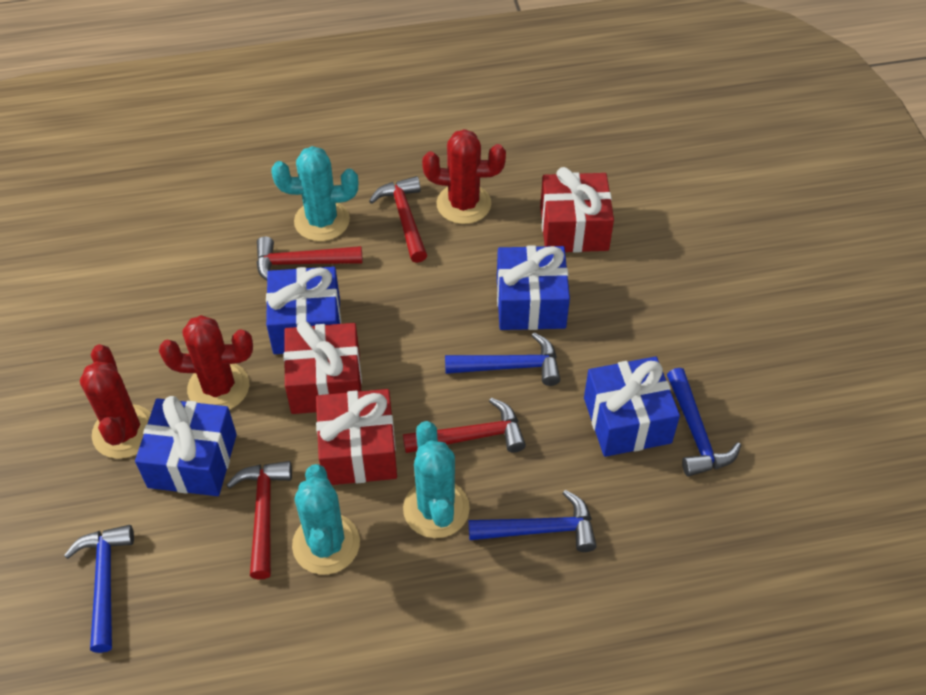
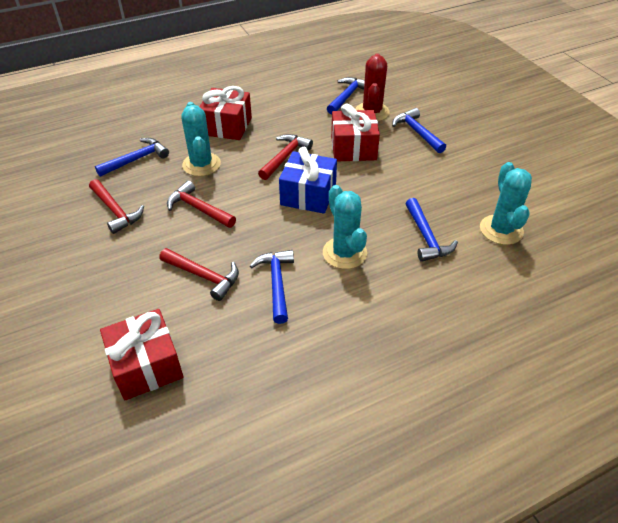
blue gift: 4 -> 1
blue hammer: 4 -> 5
red cactus: 3 -> 1

